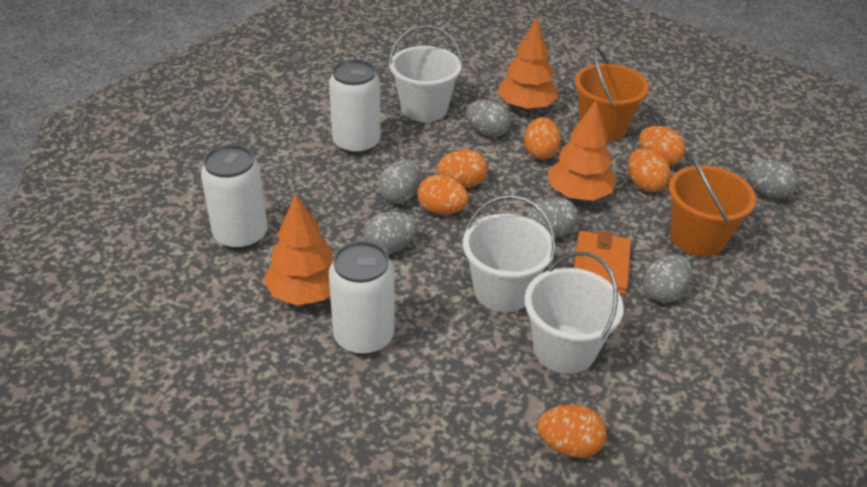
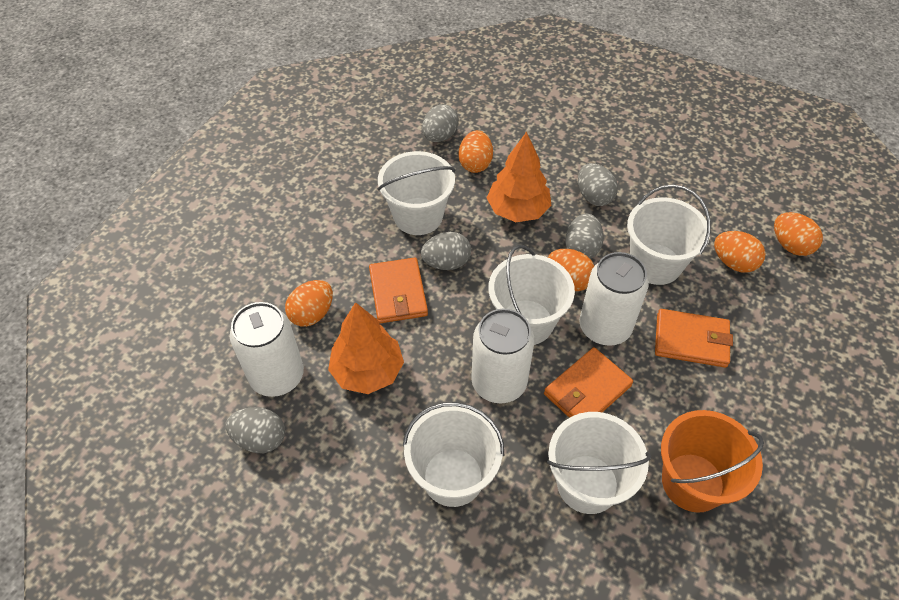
grey egg: 6 -> 5
orange bucket: 2 -> 1
orange egg: 6 -> 5
orange tree: 3 -> 2
orange wallet: 1 -> 3
white bucket: 3 -> 5

